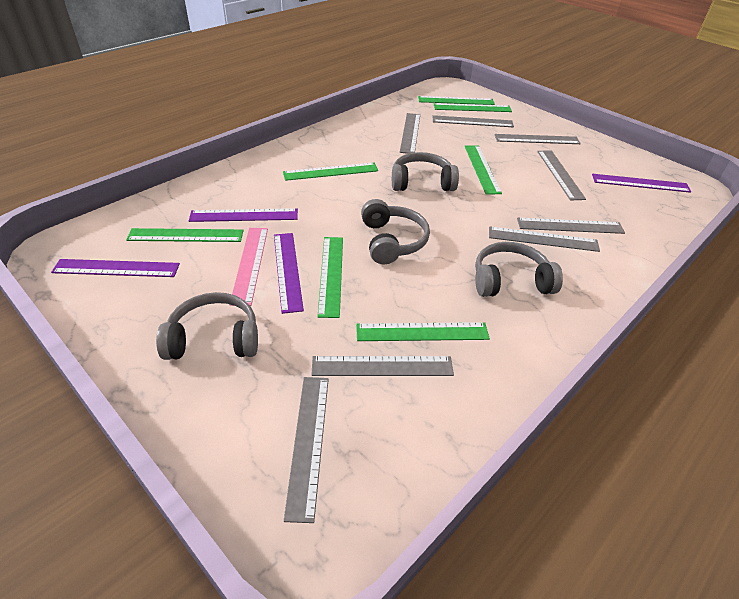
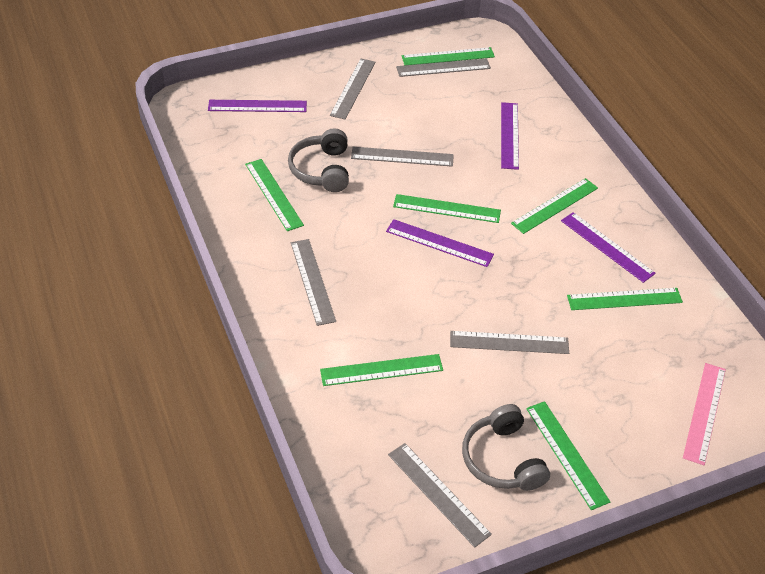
grey headphones: 4 -> 2
grey ruler: 8 -> 6

